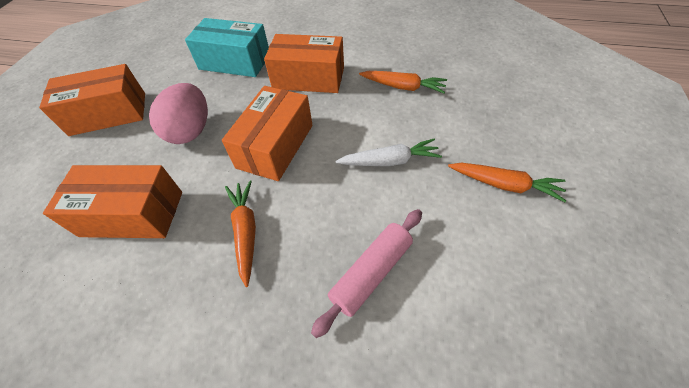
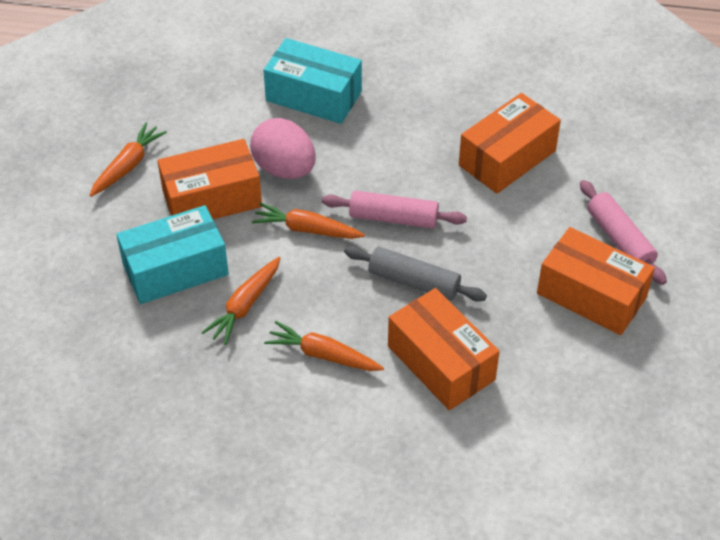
grey rolling pin: 0 -> 1
orange carrot: 3 -> 4
pink rolling pin: 1 -> 2
turquoise box: 1 -> 2
white carrot: 1 -> 0

